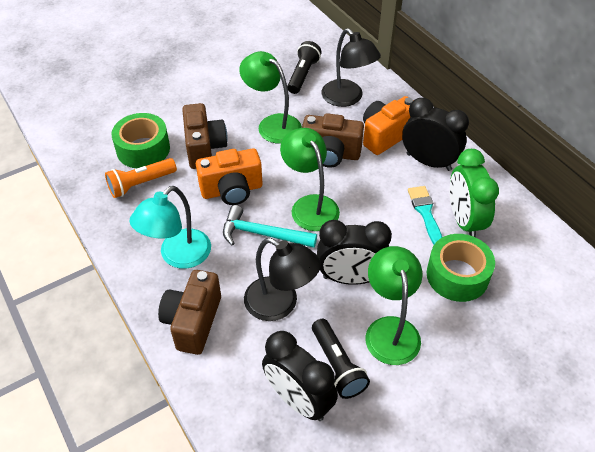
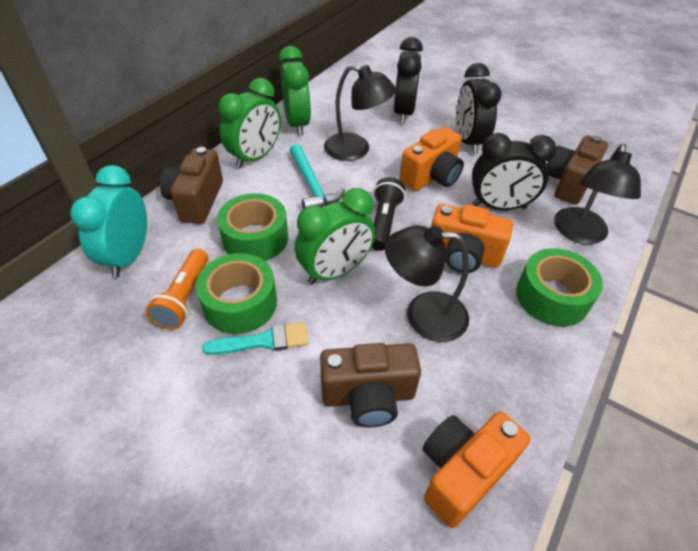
black flashlight: 2 -> 1
black lamp: 2 -> 3
green clock: 1 -> 3
green lamp: 3 -> 0
green tape: 2 -> 3
orange camera: 2 -> 3
turquoise clock: 0 -> 1
turquoise lamp: 1 -> 0

